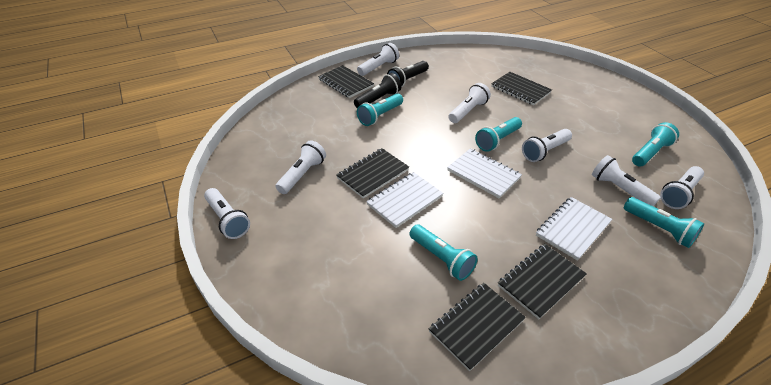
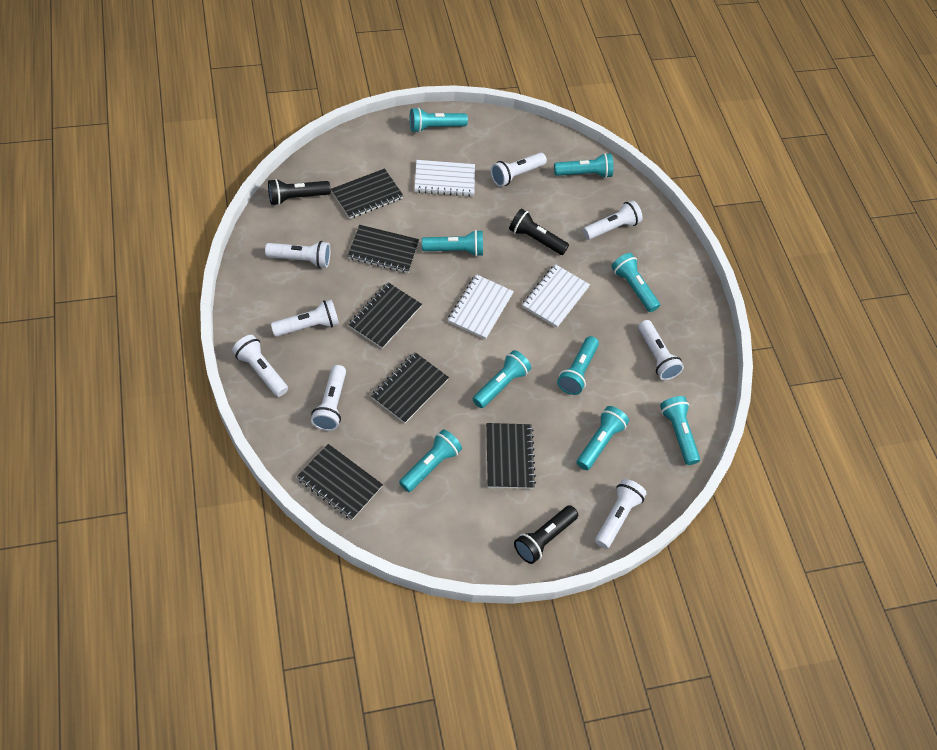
black flashlight: 2 -> 3
black notebook: 5 -> 6
turquoise flashlight: 5 -> 9
white flashlight: 7 -> 8

